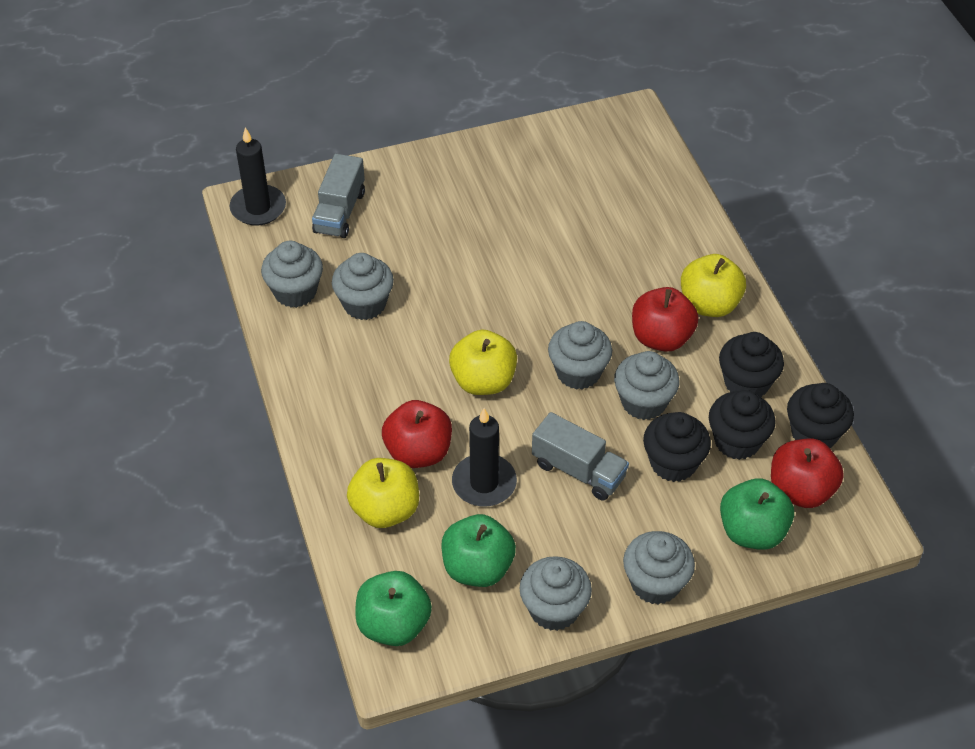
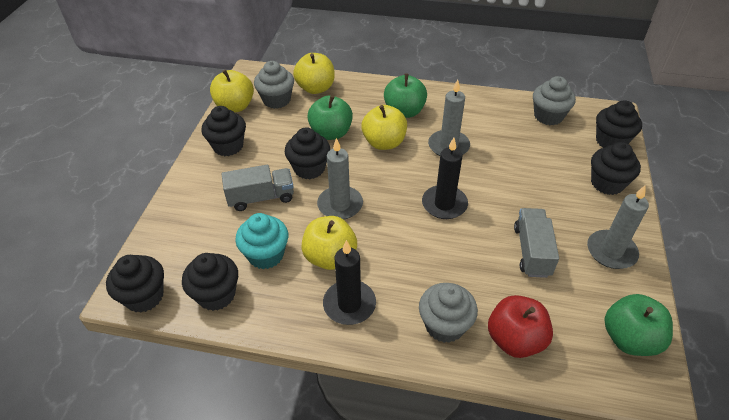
black cupcake: 4 -> 6
grey candle: 0 -> 3
grey cupcake: 6 -> 3
red apple: 3 -> 1
turquoise cupcake: 0 -> 1
yellow apple: 3 -> 4

